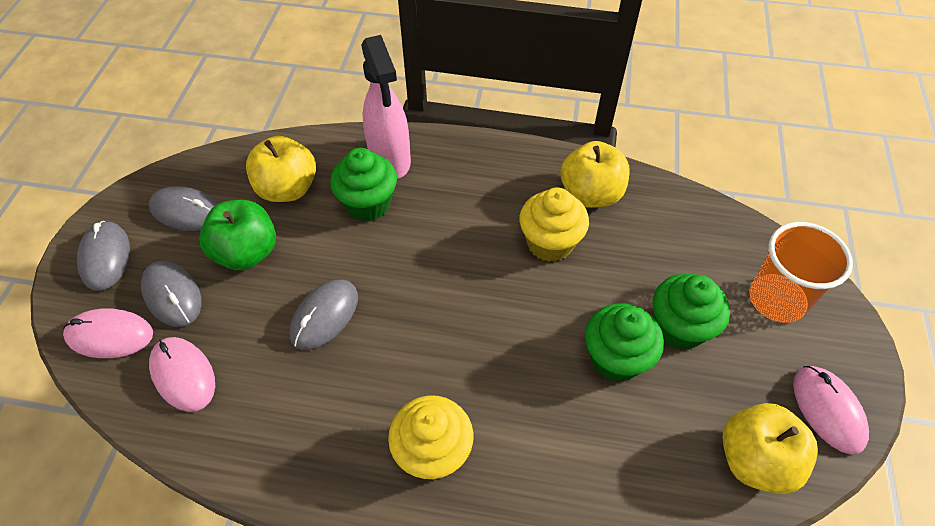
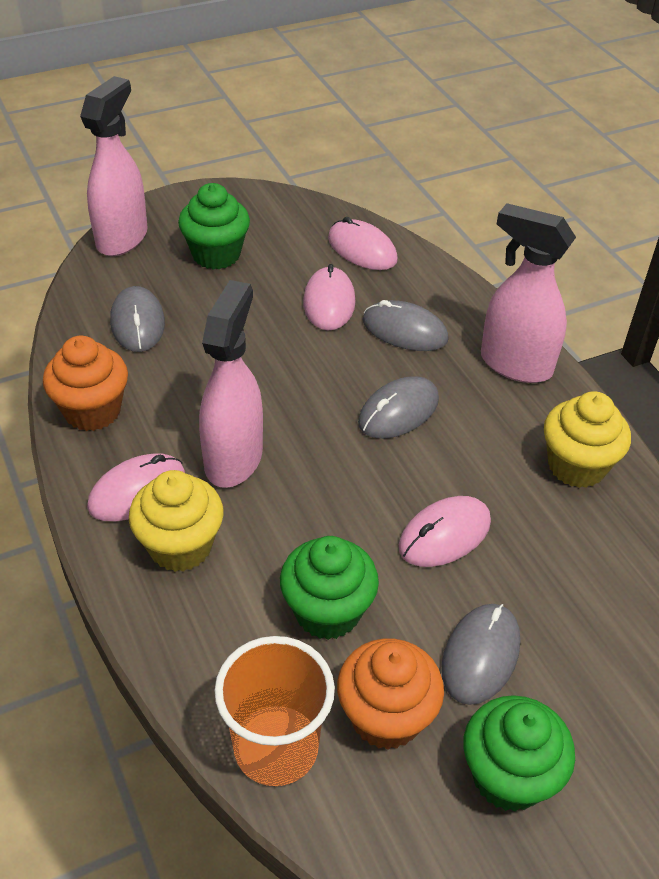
green apple: 1 -> 0
orange cupcake: 0 -> 2
pink mouse: 3 -> 4
pink spray bottle: 1 -> 3
yellow apple: 3 -> 0

